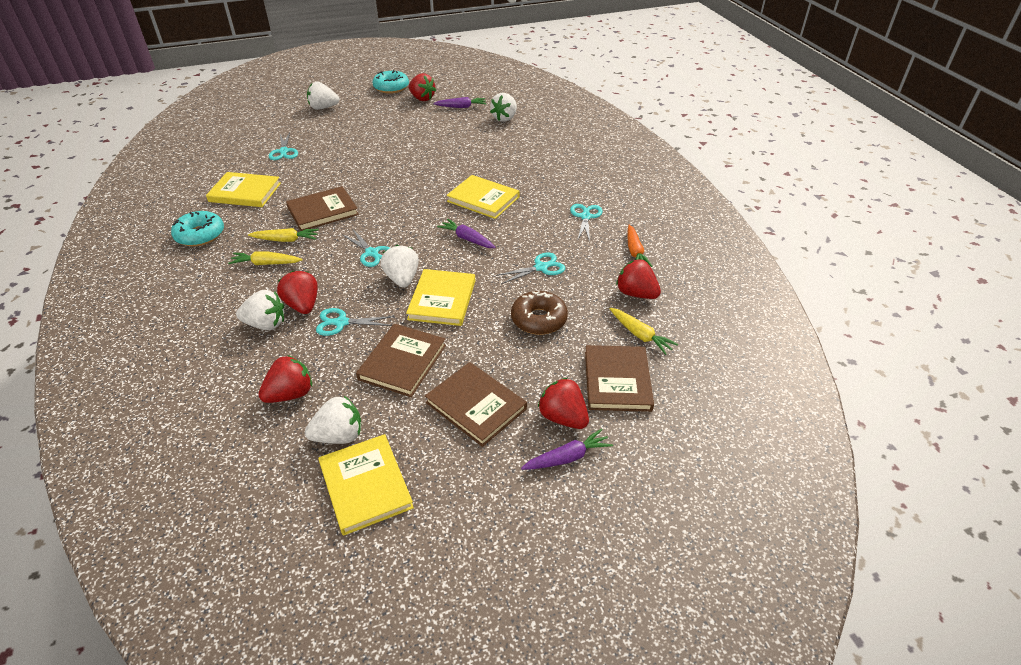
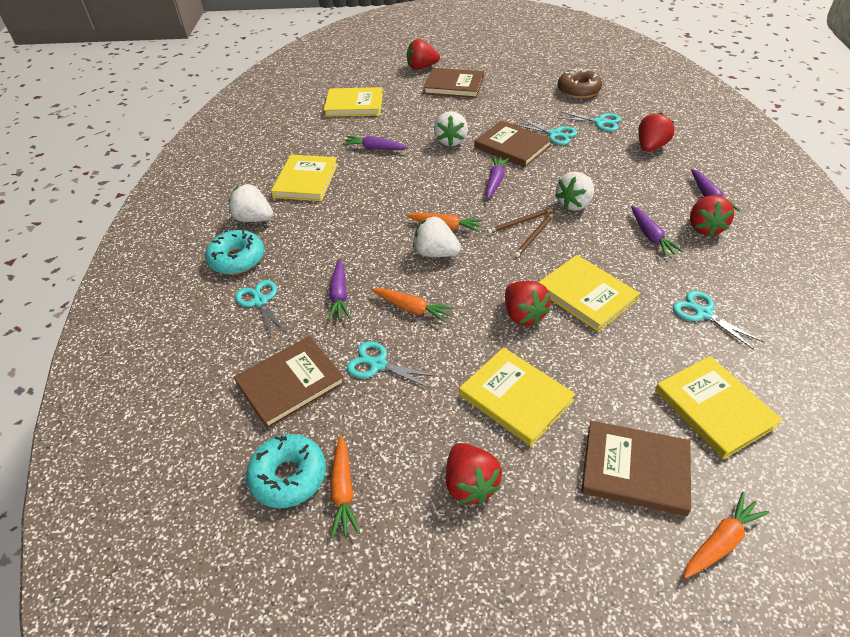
brown pencil: 0 -> 2
orange carrot: 1 -> 4
purple carrot: 3 -> 5
white strawberry: 5 -> 4
yellow book: 4 -> 5
yellow carrot: 3 -> 0

